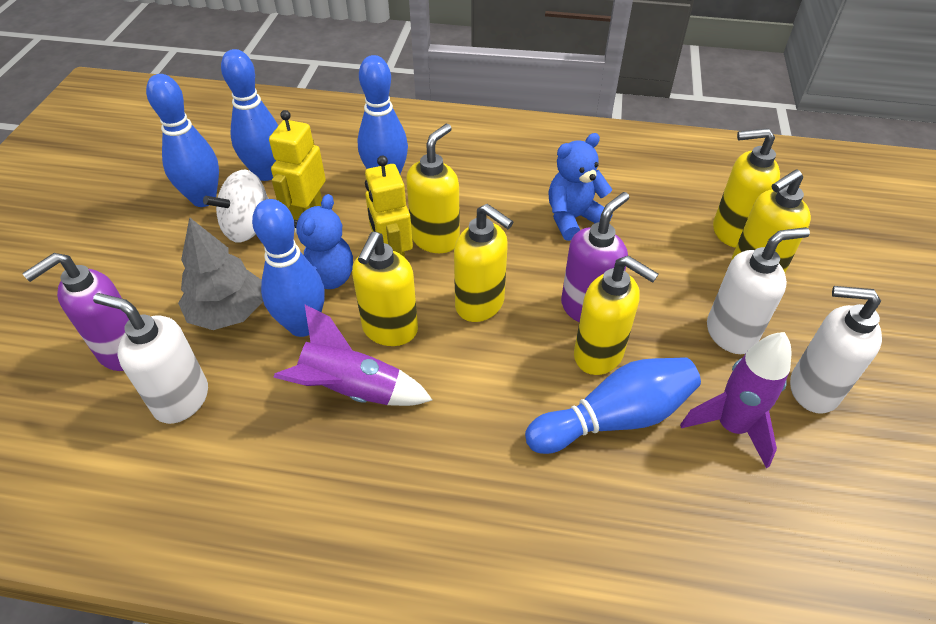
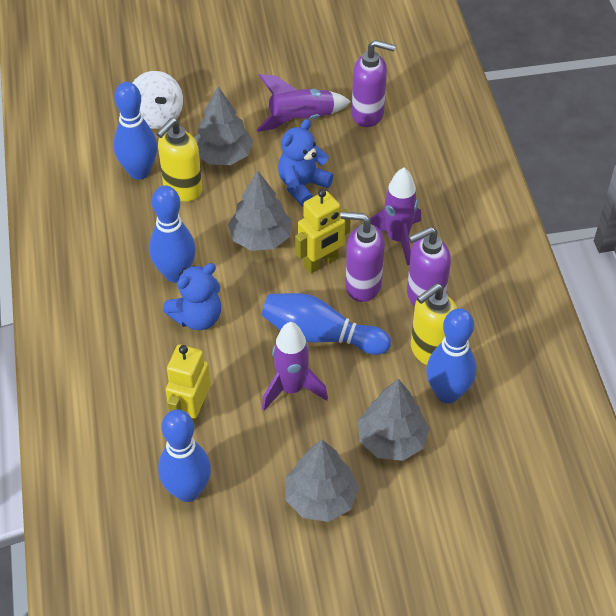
grey tree: 1 -> 4
purple rocket: 2 -> 3
purple soap dispenser: 2 -> 3
white soap dispenser: 3 -> 0
yellow soap dispenser: 6 -> 2

